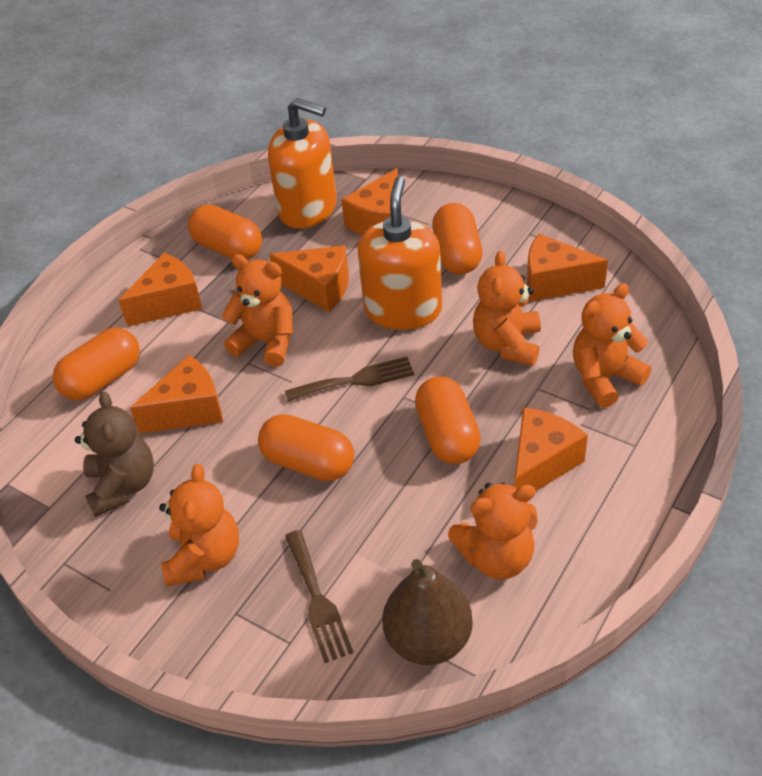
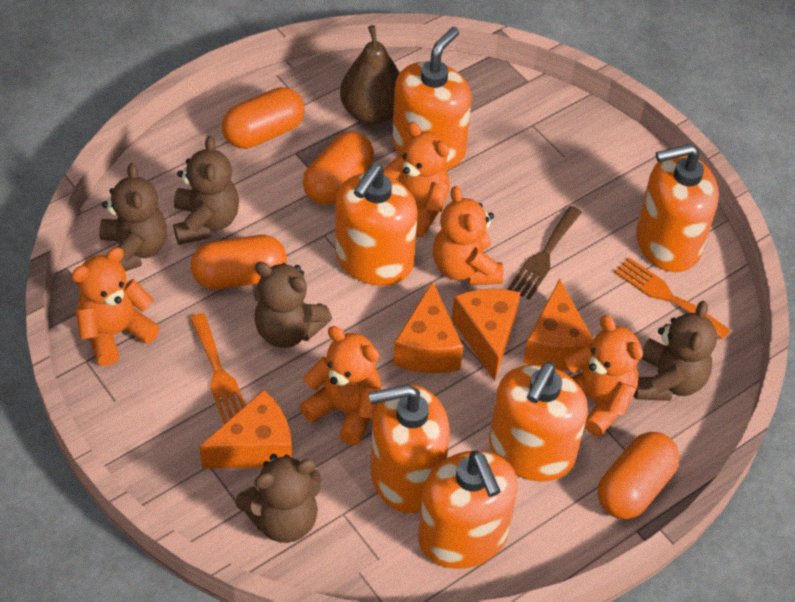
brown fork: 2 -> 1
brown teddy bear: 1 -> 5
orange capsule: 5 -> 4
orange cheese: 6 -> 4
orange fork: 0 -> 2
orange soap dispenser: 2 -> 6

